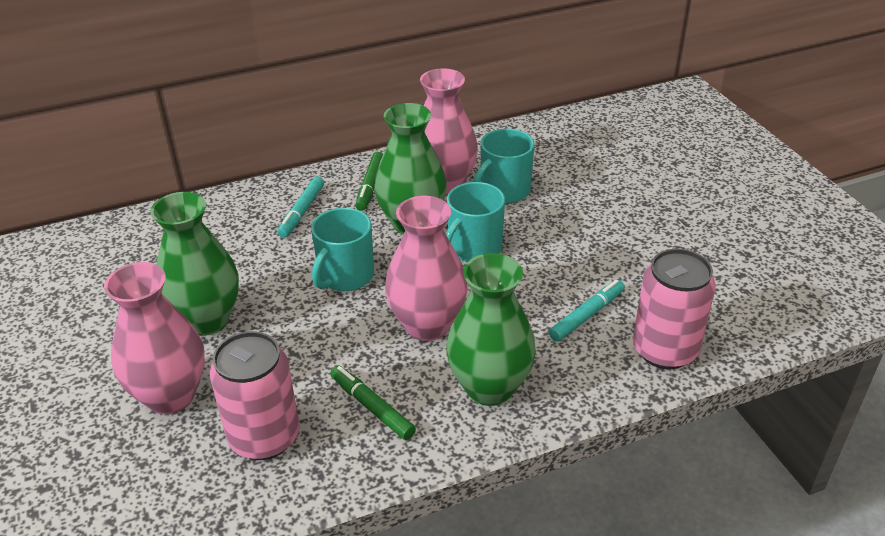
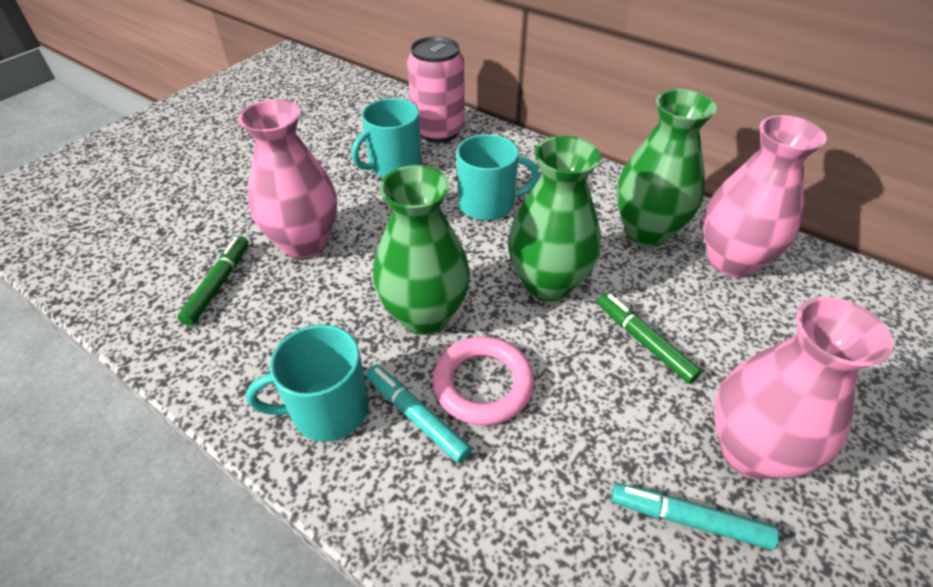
pink can: 2 -> 1
pink ring: 0 -> 1

